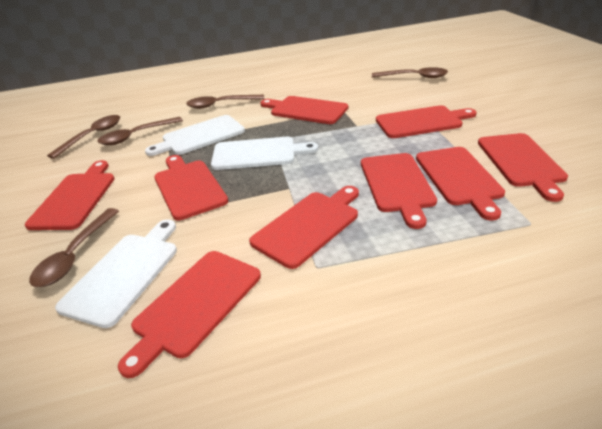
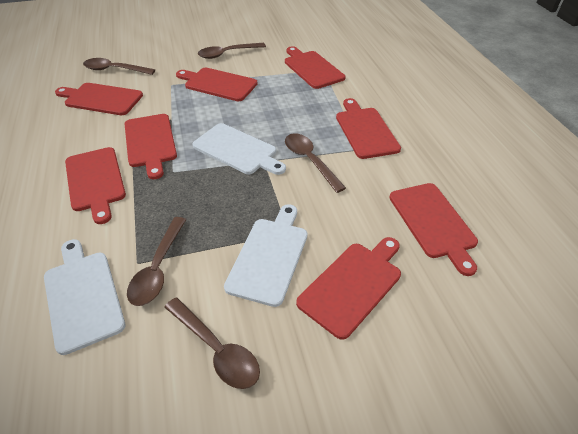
red cutting board: 9 -> 8

